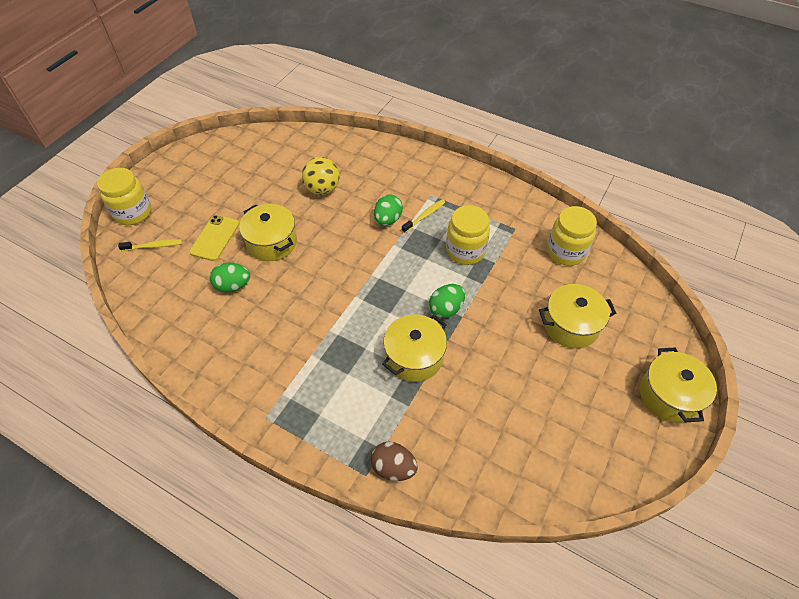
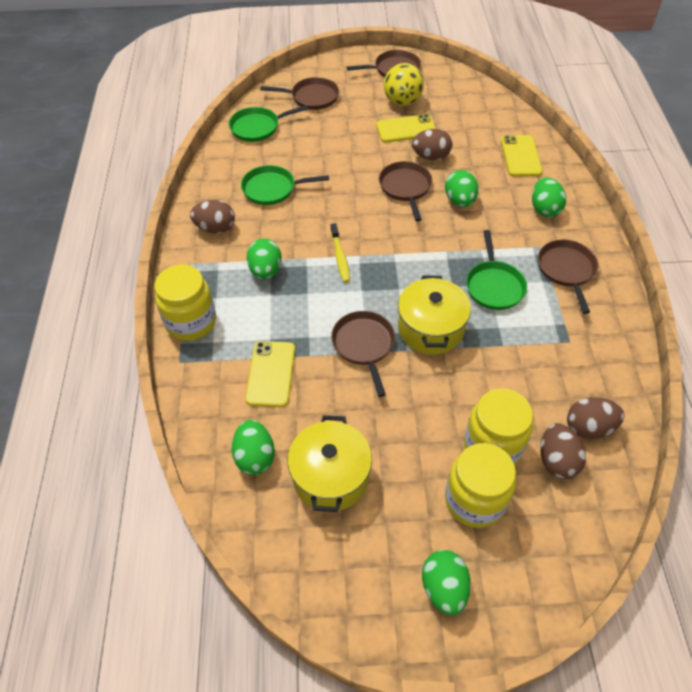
brown egg: 1 -> 4
brown pan: 0 -> 5
green egg: 3 -> 5
green pan: 0 -> 3
yellow phone: 1 -> 3
yellow pot: 4 -> 2
yellow toothbrush: 2 -> 1

